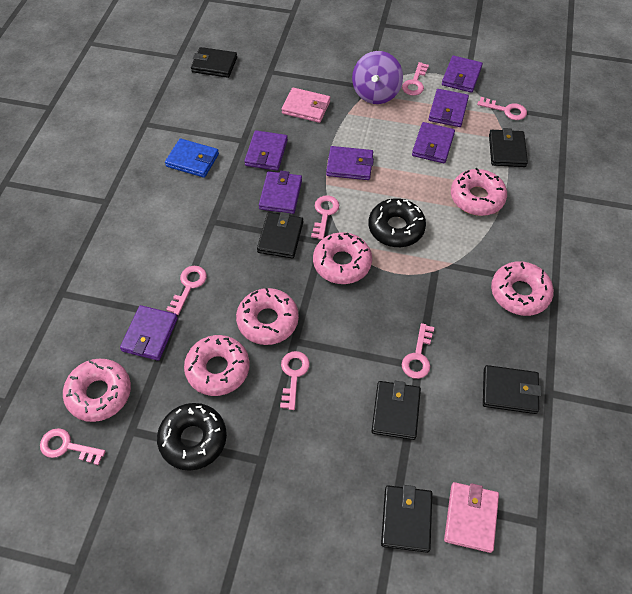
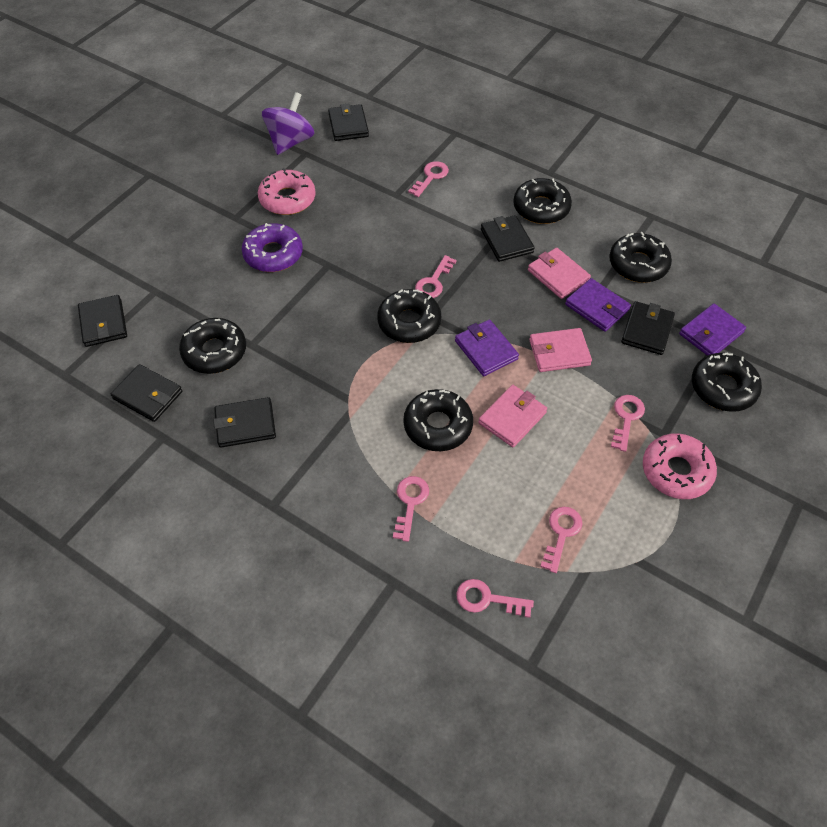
black donut: 2 -> 6
blue wallet: 1 -> 0
pink donut: 6 -> 2
pink key: 7 -> 6
pink wallet: 2 -> 3
purple donut: 0 -> 1
purple wallet: 7 -> 3

